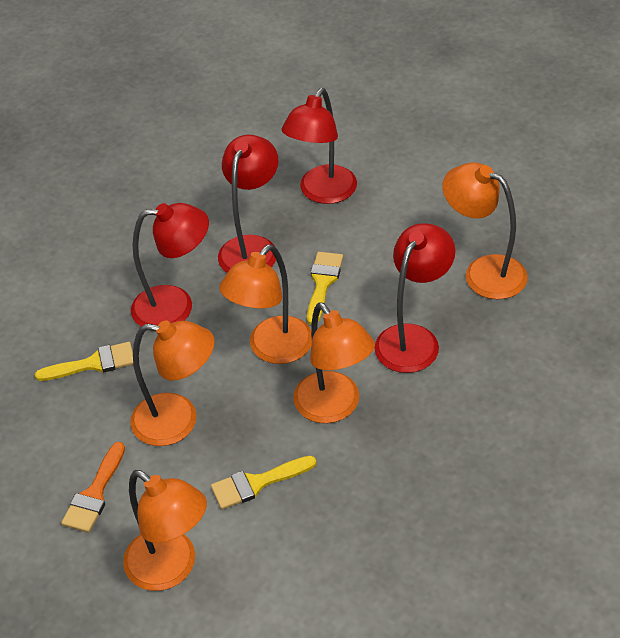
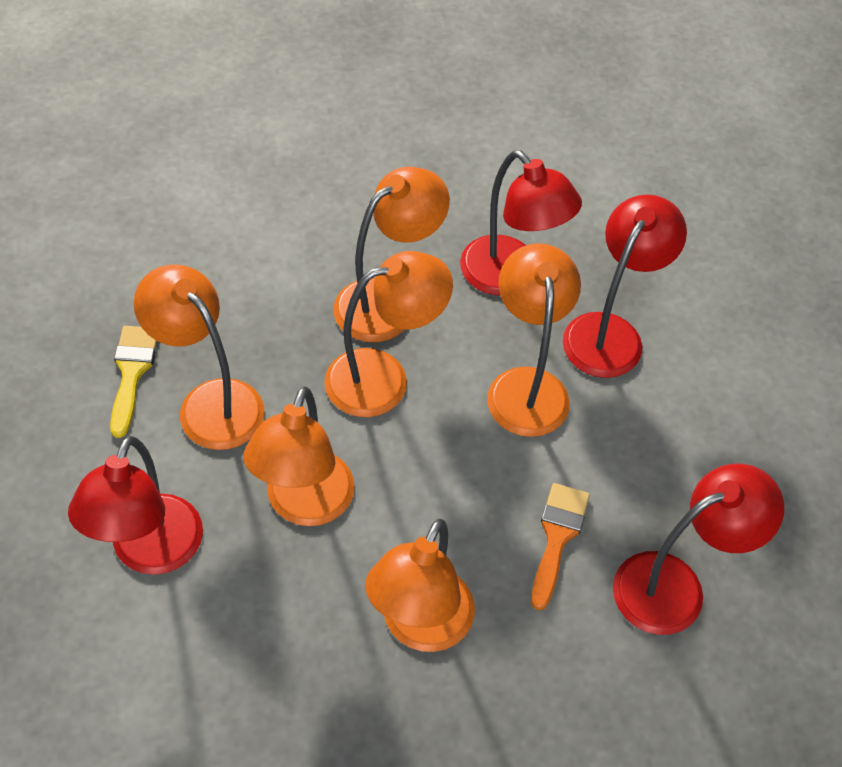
orange lamp: 5 -> 6
yellow brush: 3 -> 1

